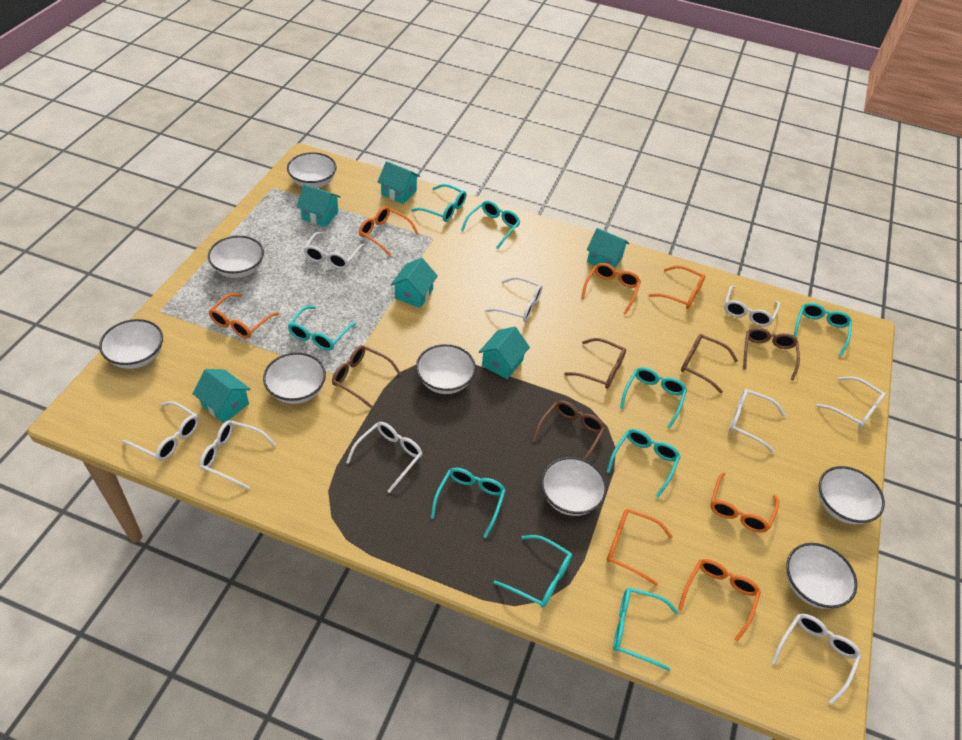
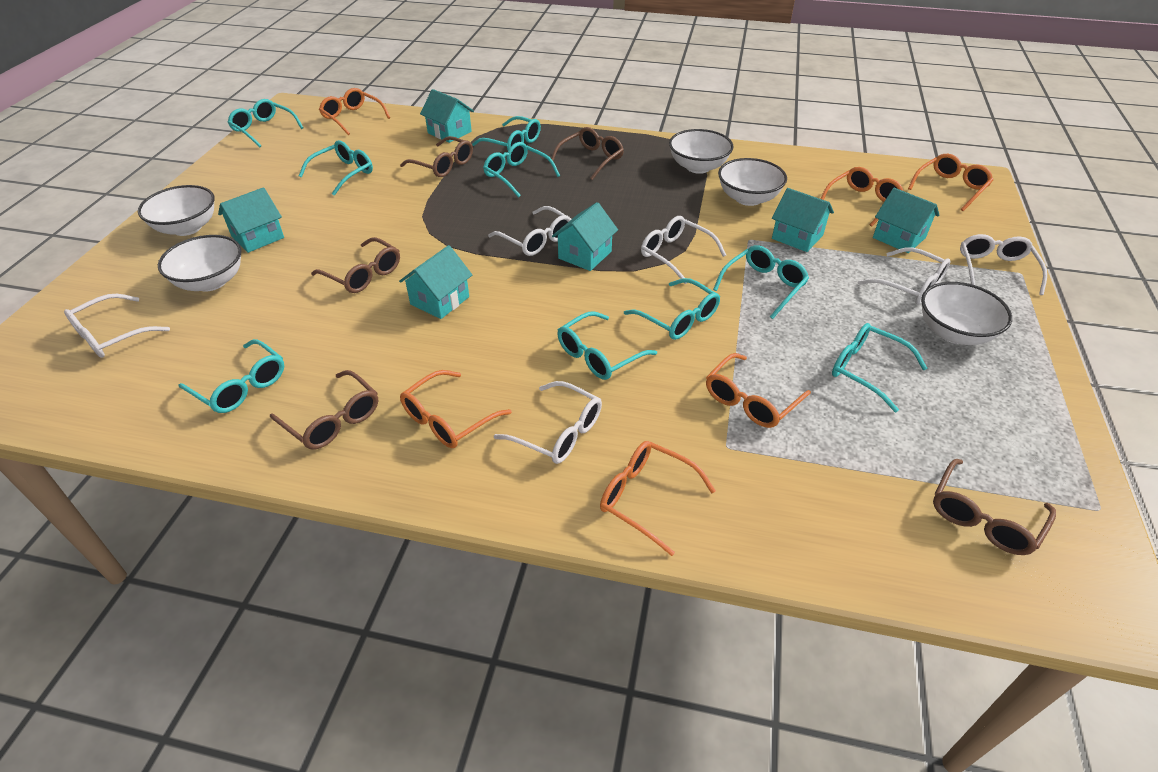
orange glasses: 7 -> 6
white bowl: 8 -> 5
white glasses: 9 -> 6

